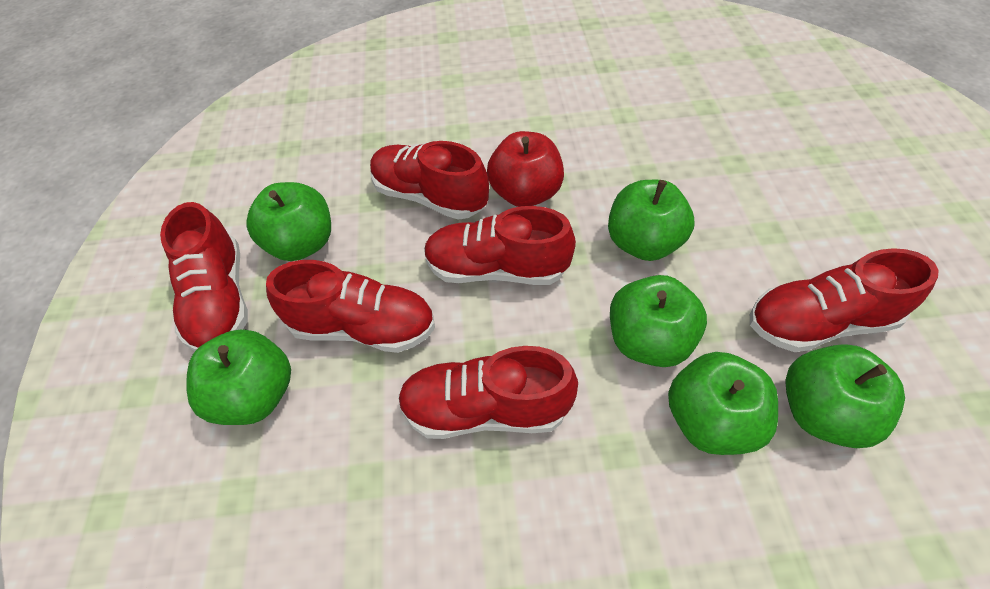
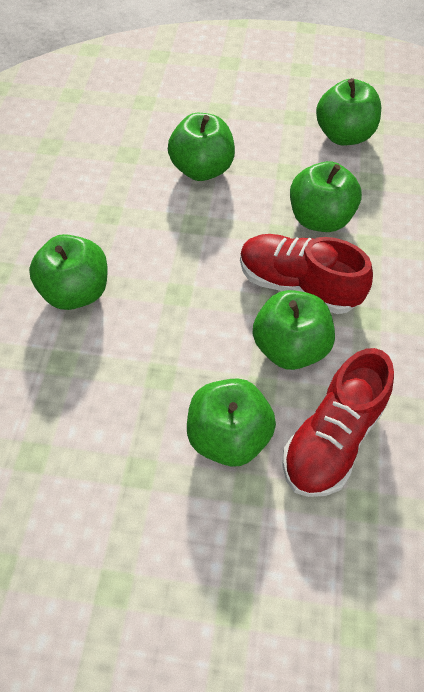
red apple: 1 -> 0
red shoe: 6 -> 2

